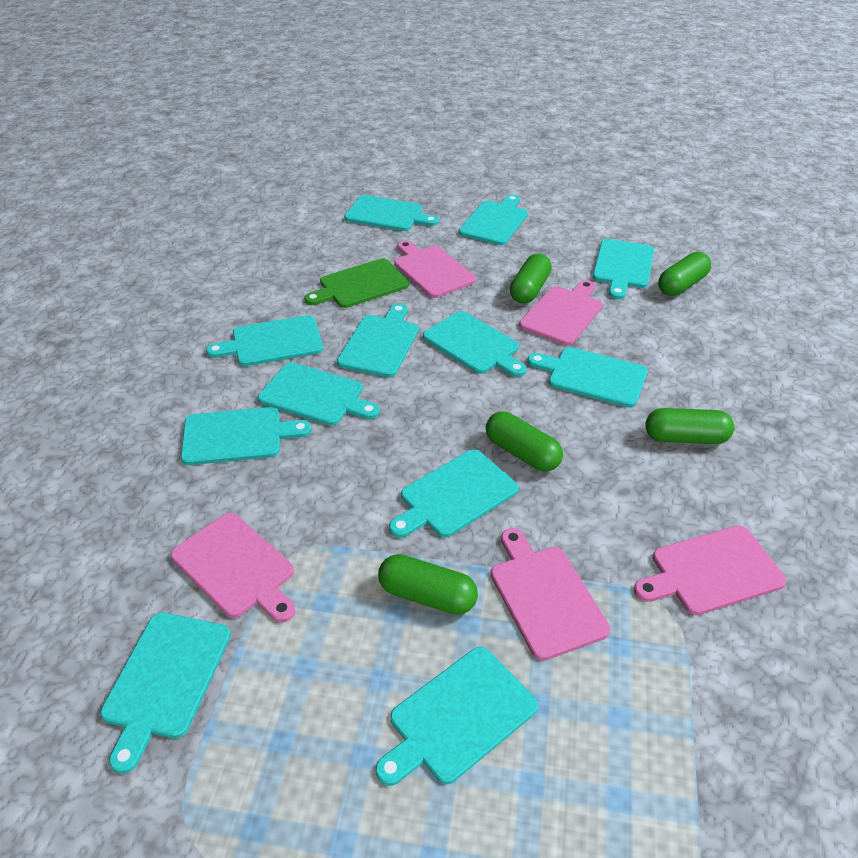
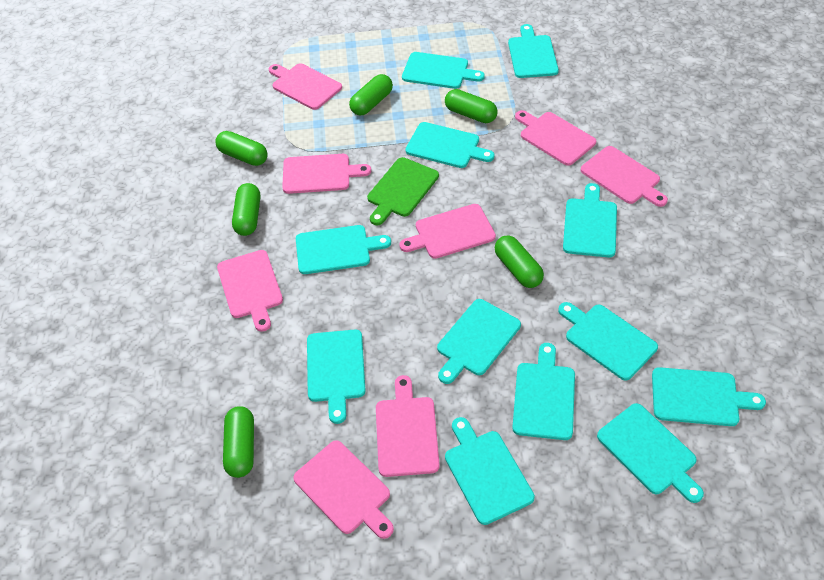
green capsule: 5 -> 6
pink cutting board: 5 -> 8

